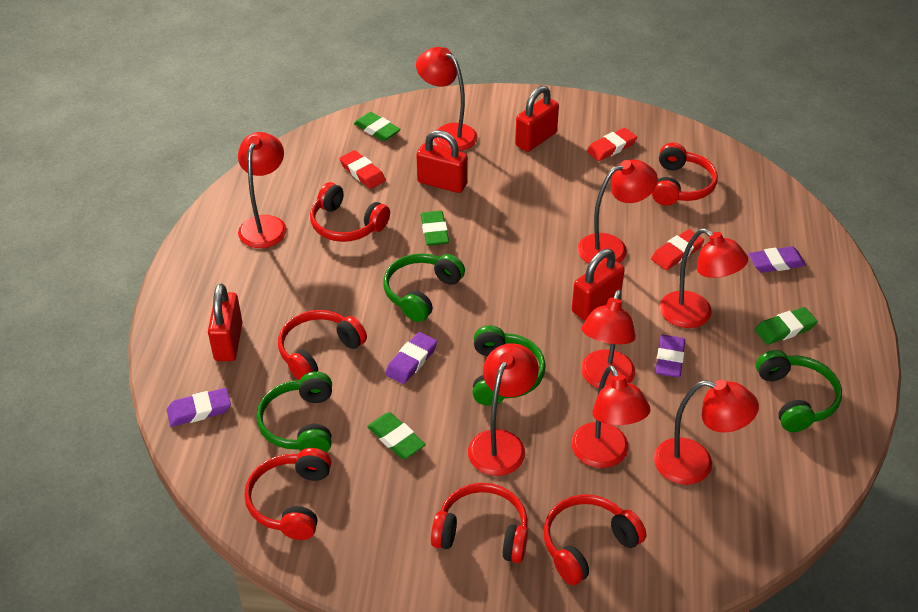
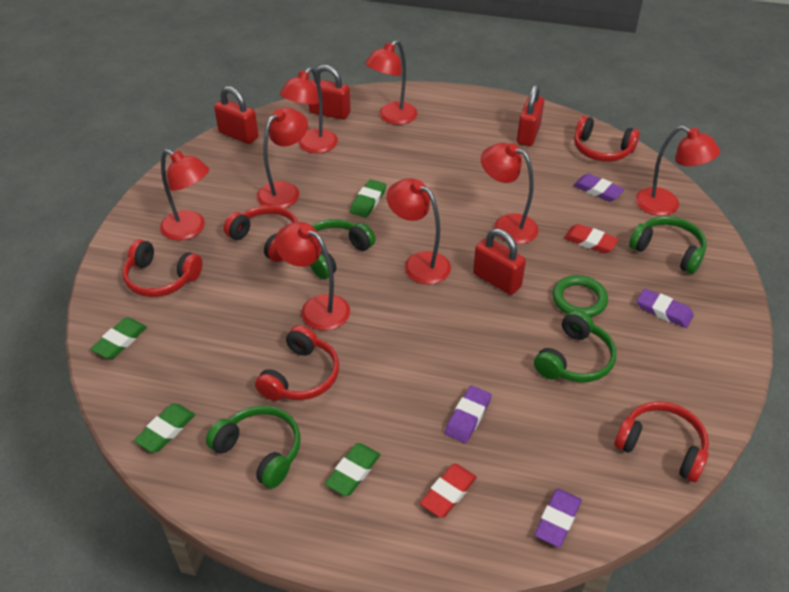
green ring: 0 -> 1
red eraser: 3 -> 2
red headphones: 6 -> 5

